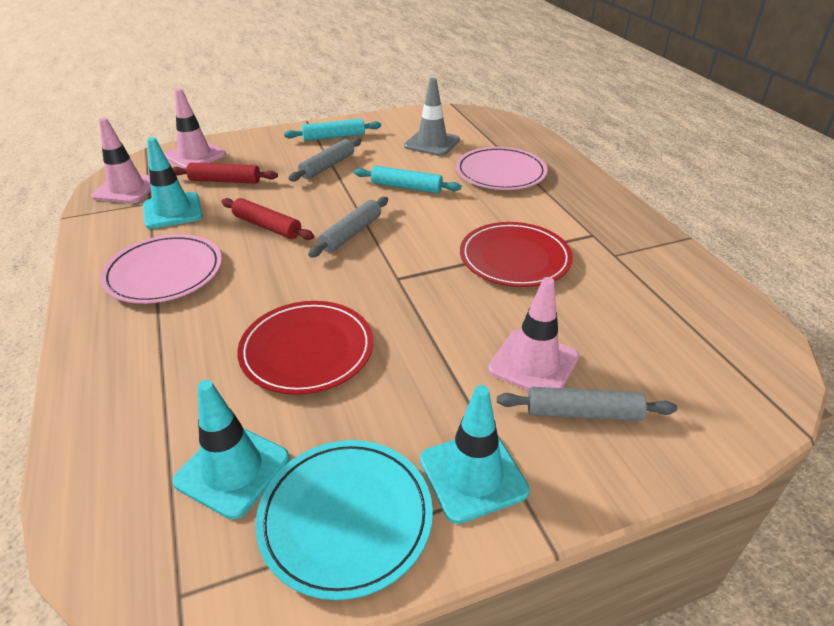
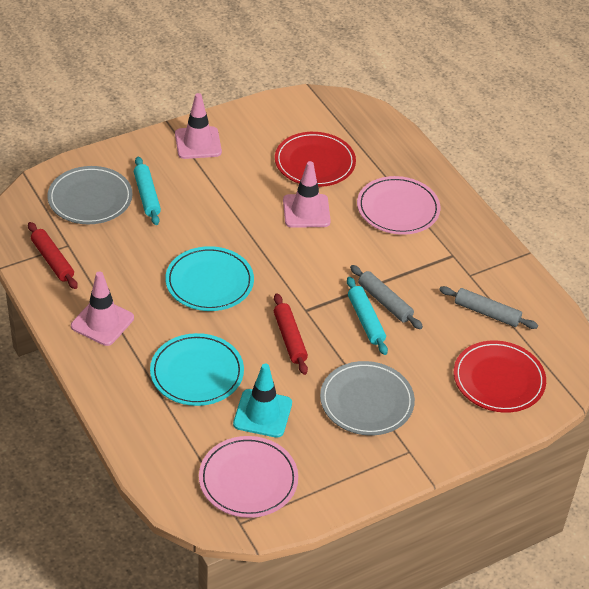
grey plate: 0 -> 2
grey rolling pin: 3 -> 2
grey traffic cone: 1 -> 0
turquoise plate: 1 -> 2
turquoise traffic cone: 3 -> 1

